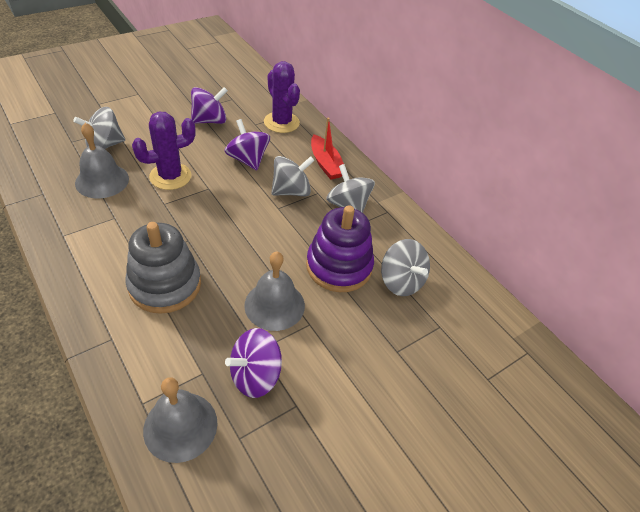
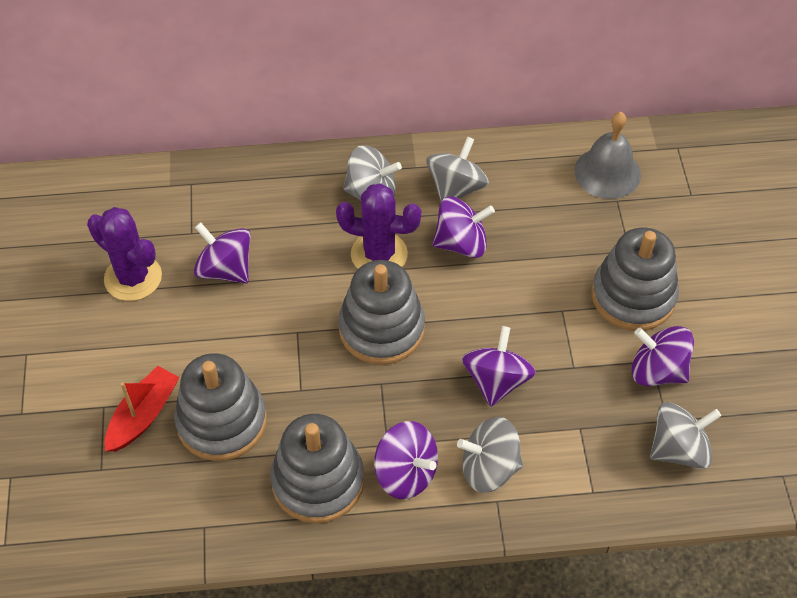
grey bell: 3 -> 1
grey stacking toy: 1 -> 4
purple spinning top: 3 -> 5
purple stacking toy: 1 -> 0

